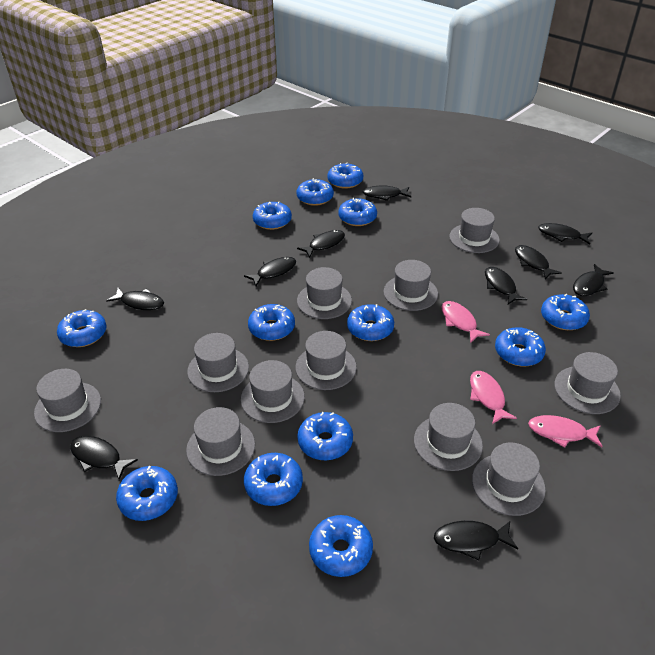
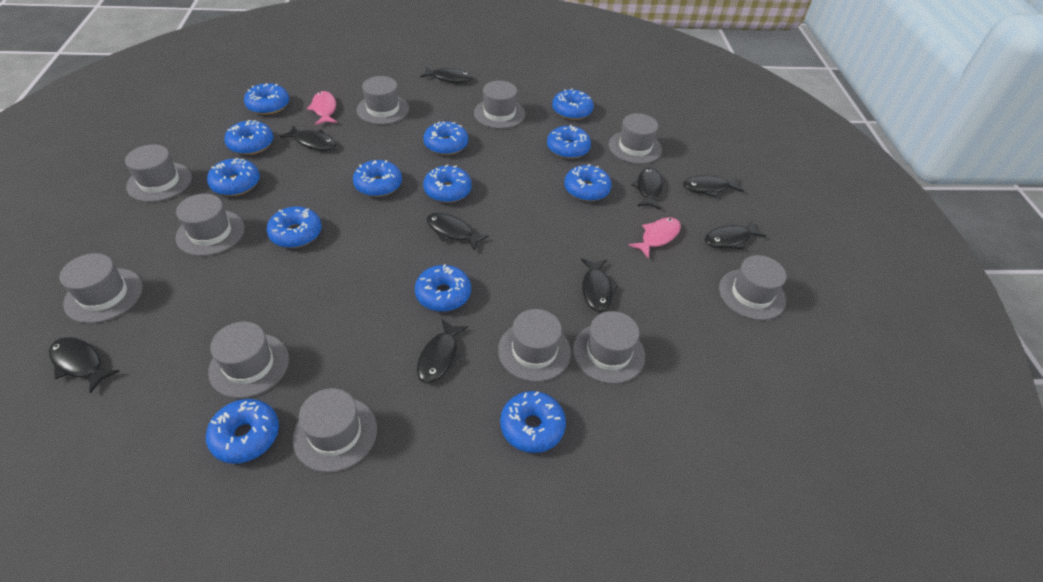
black fish: 10 -> 9
pink fish: 3 -> 2

